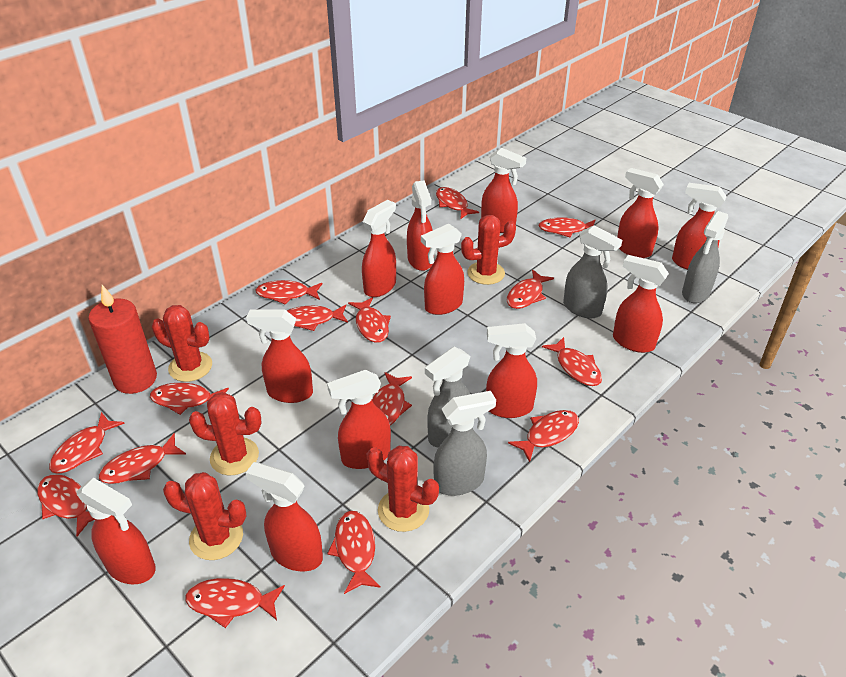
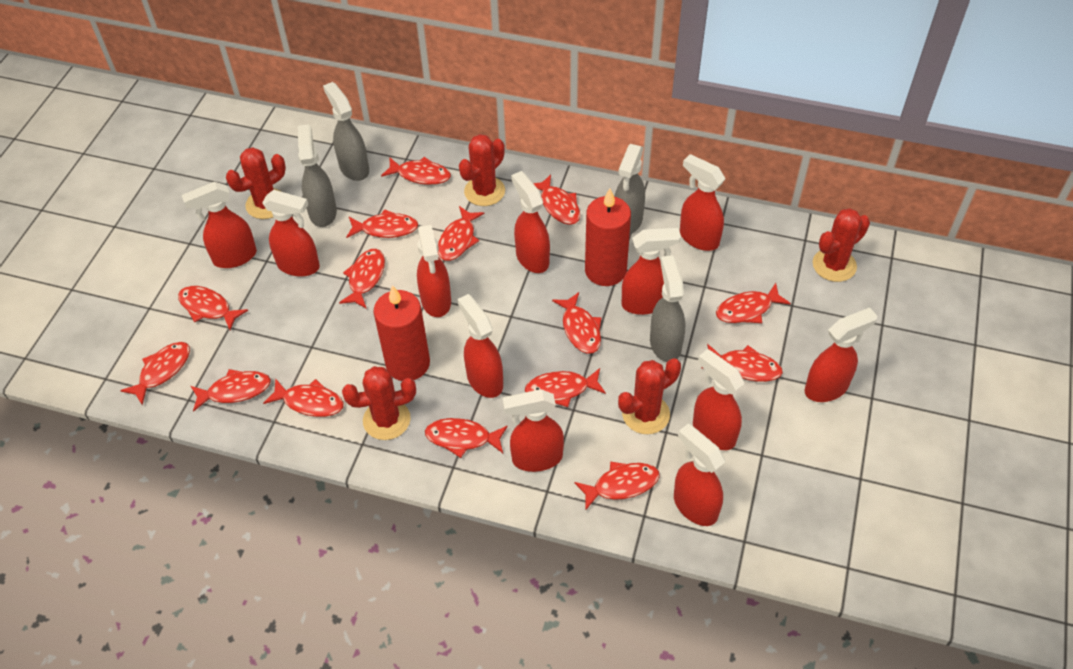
red candle: 1 -> 2
red spray bottle: 12 -> 11

